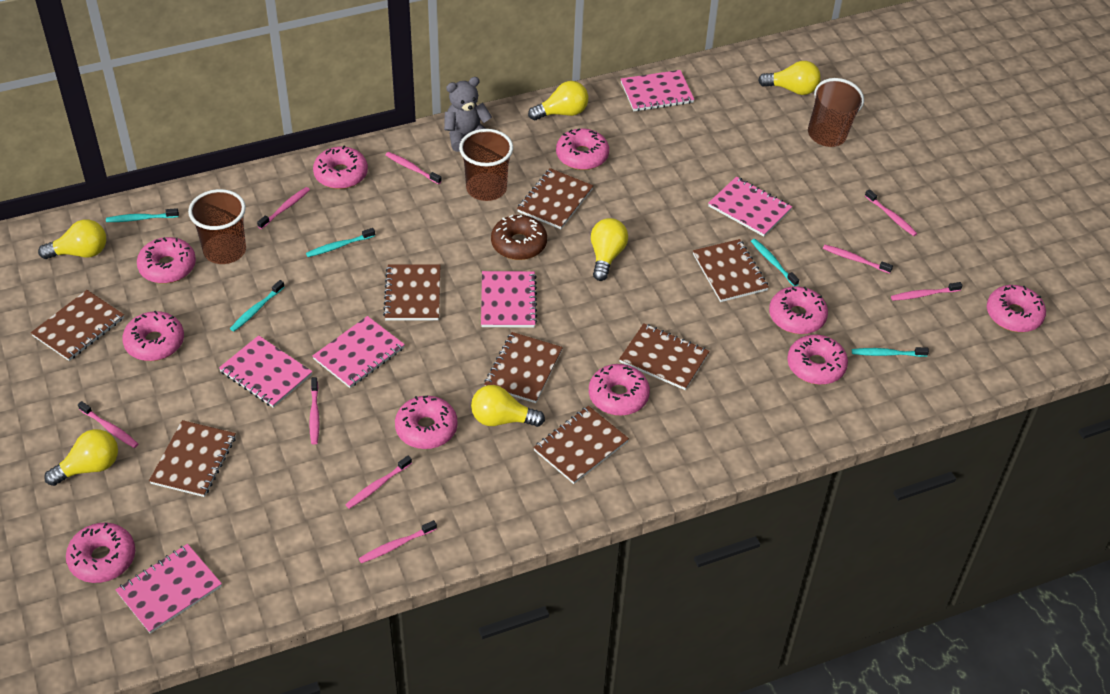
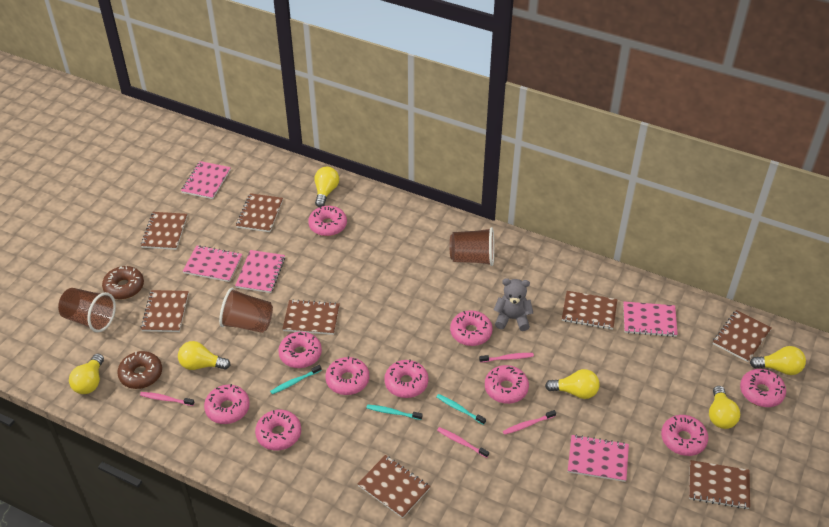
brown donut: 1 -> 2
pink notebook: 6 -> 5
pink toothbrush: 9 -> 4
turquoise toothbrush: 5 -> 3

